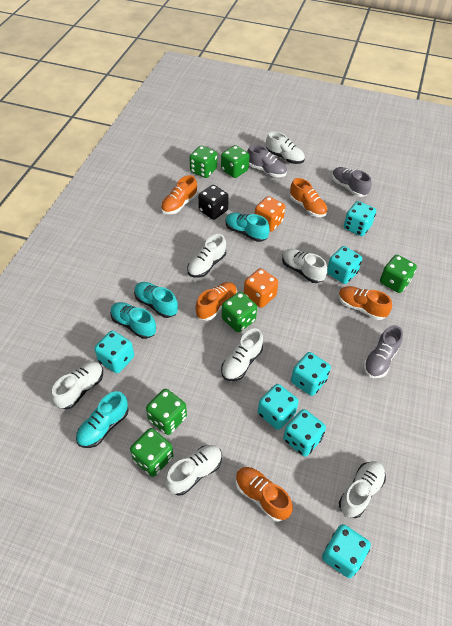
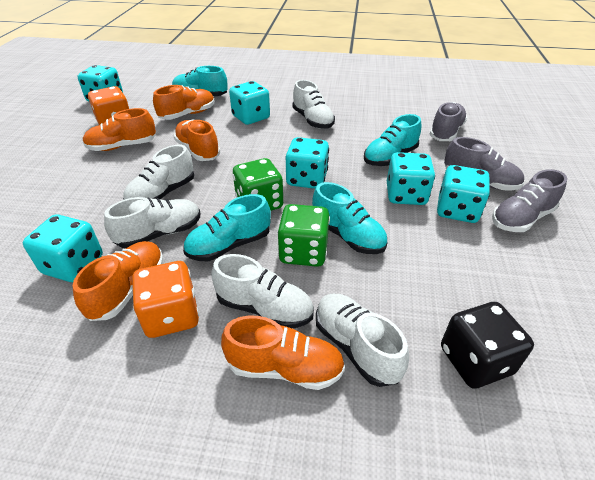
green dice: 6 -> 2
turquoise dice: 7 -> 6
white shoe: 7 -> 5

